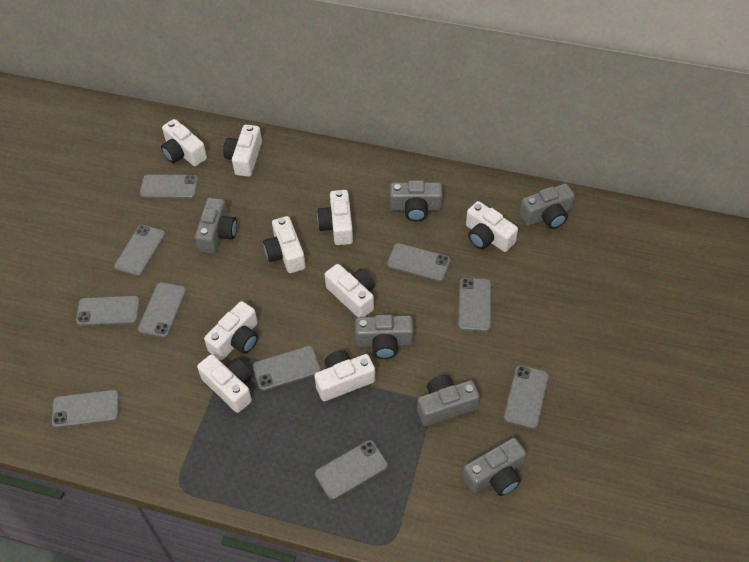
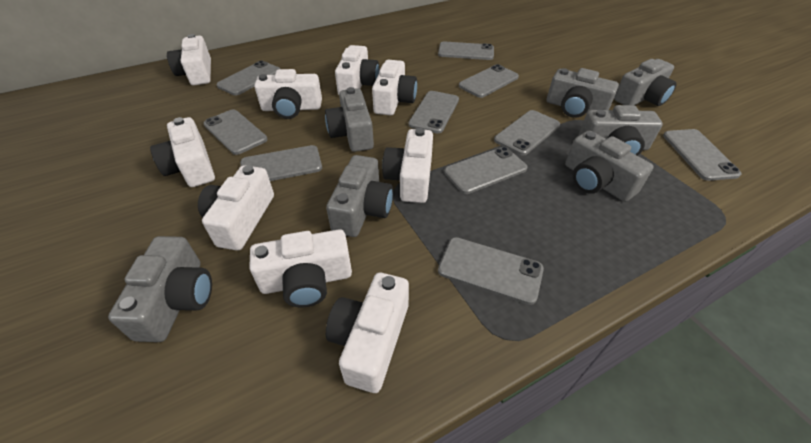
grey camera: 6 -> 7

